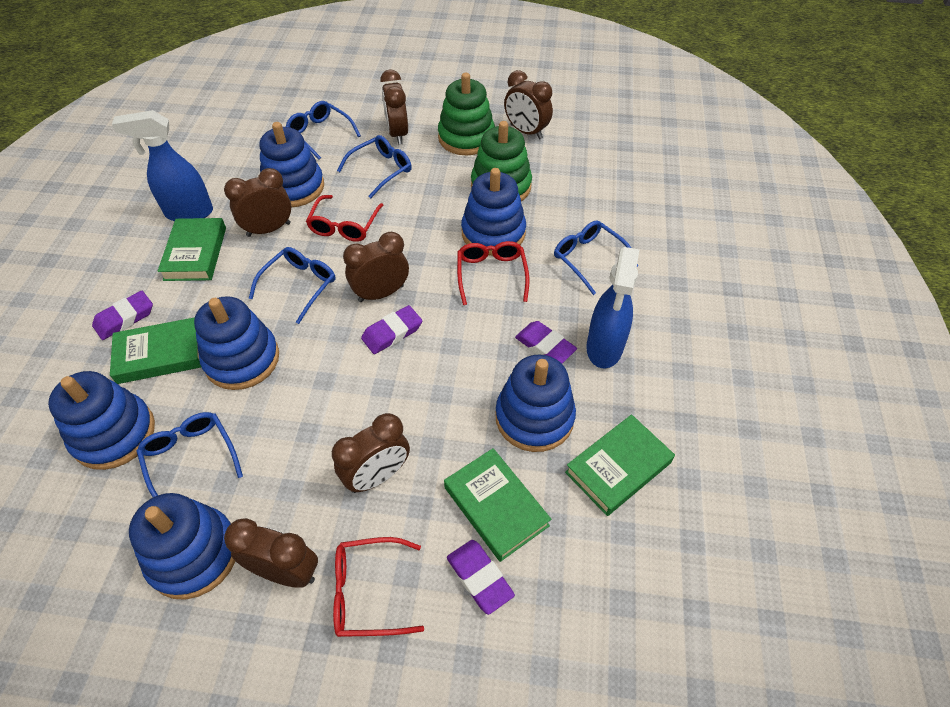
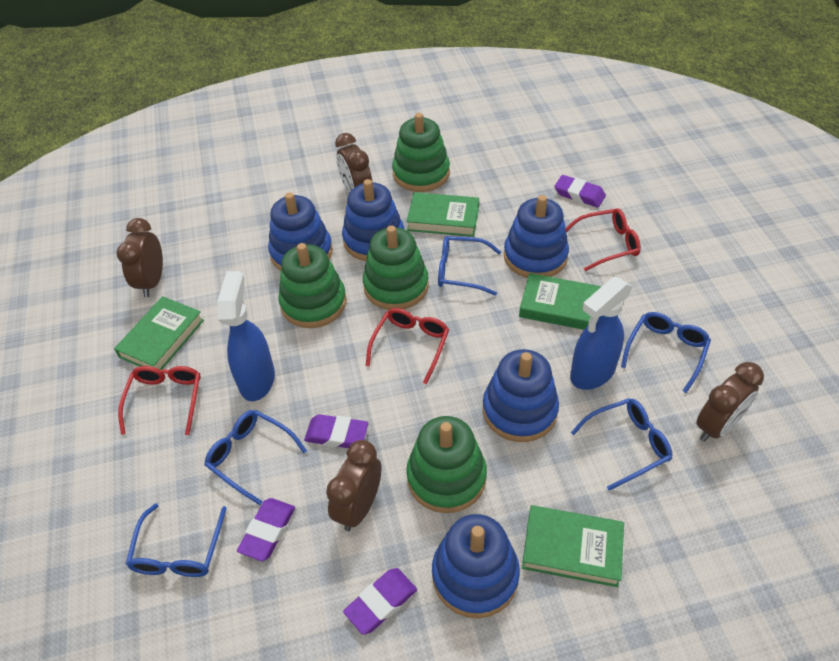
blue stacking toy: 6 -> 5
brown clock: 6 -> 4
green stacking toy: 2 -> 4

